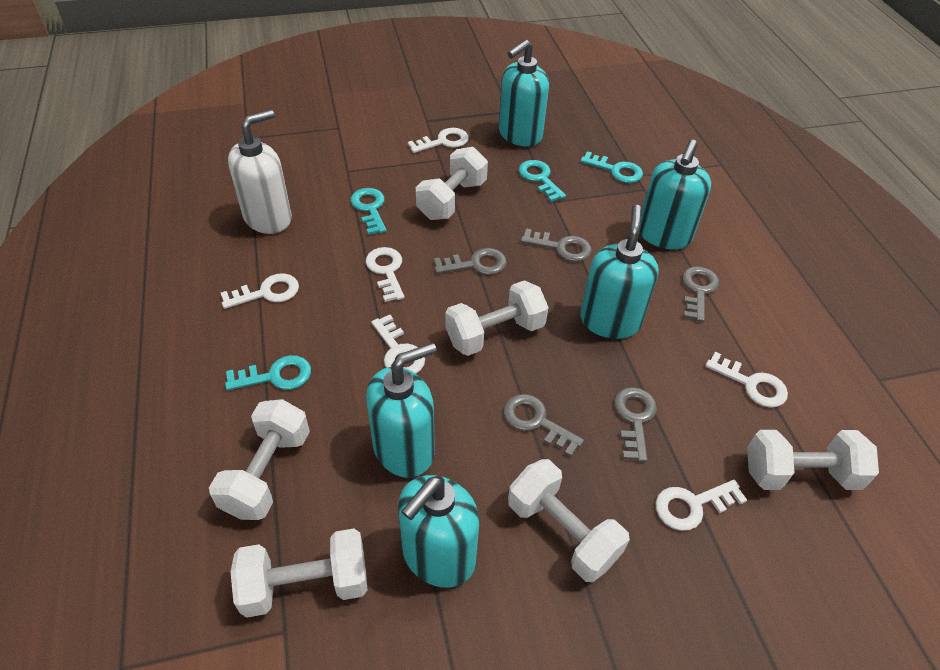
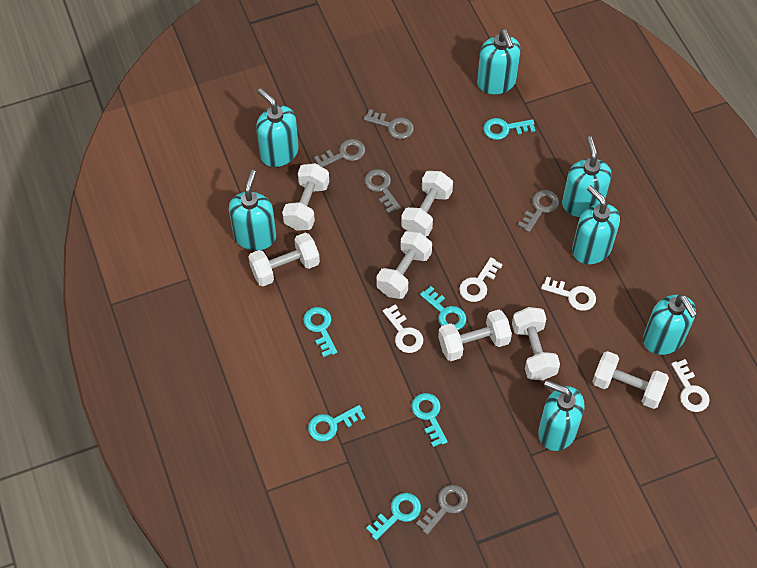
turquoise key: 4 -> 6
turquoise soap dispenser: 5 -> 7
white dumbbell: 6 -> 7
white key: 6 -> 4
white soap dispenser: 1 -> 0

